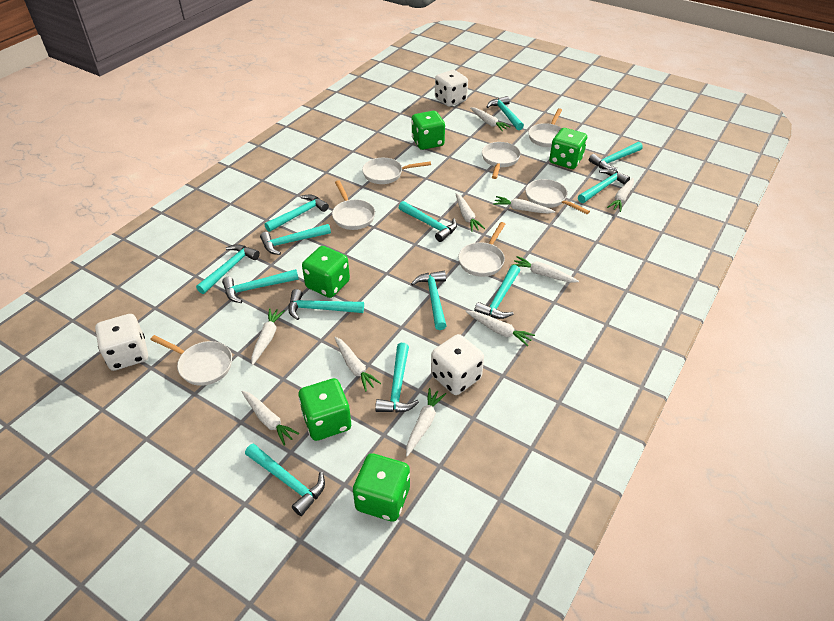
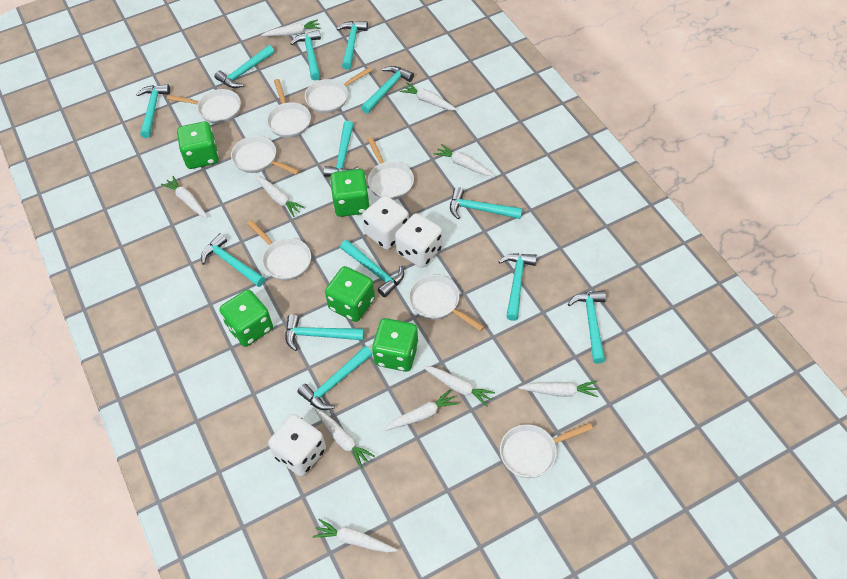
white pan: 7 -> 8

